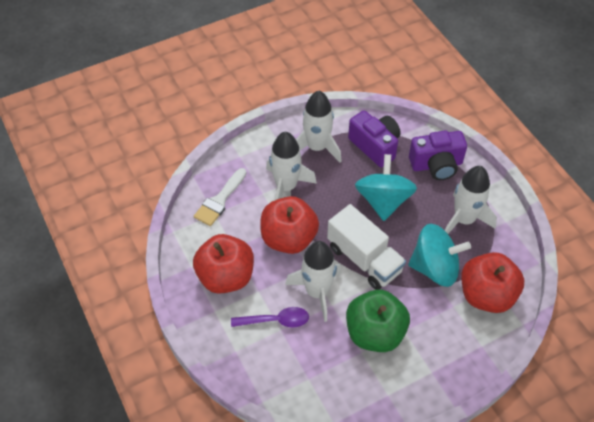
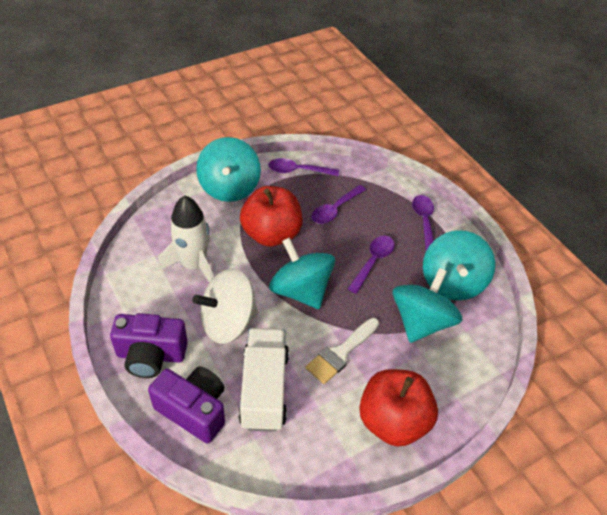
green apple: 1 -> 0
purple spoon: 1 -> 4
red apple: 3 -> 2
turquoise spinning top: 2 -> 4
white rocket: 4 -> 1
white spinning top: 0 -> 1

